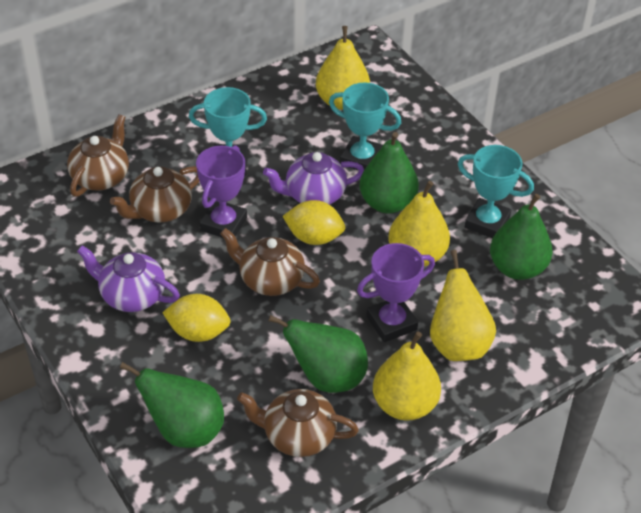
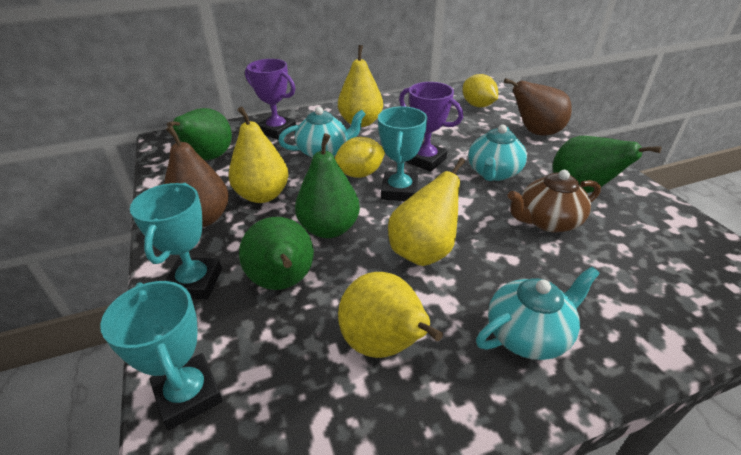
brown pear: 0 -> 2
brown teapot: 4 -> 1
purple teapot: 2 -> 0
turquoise teapot: 0 -> 3

